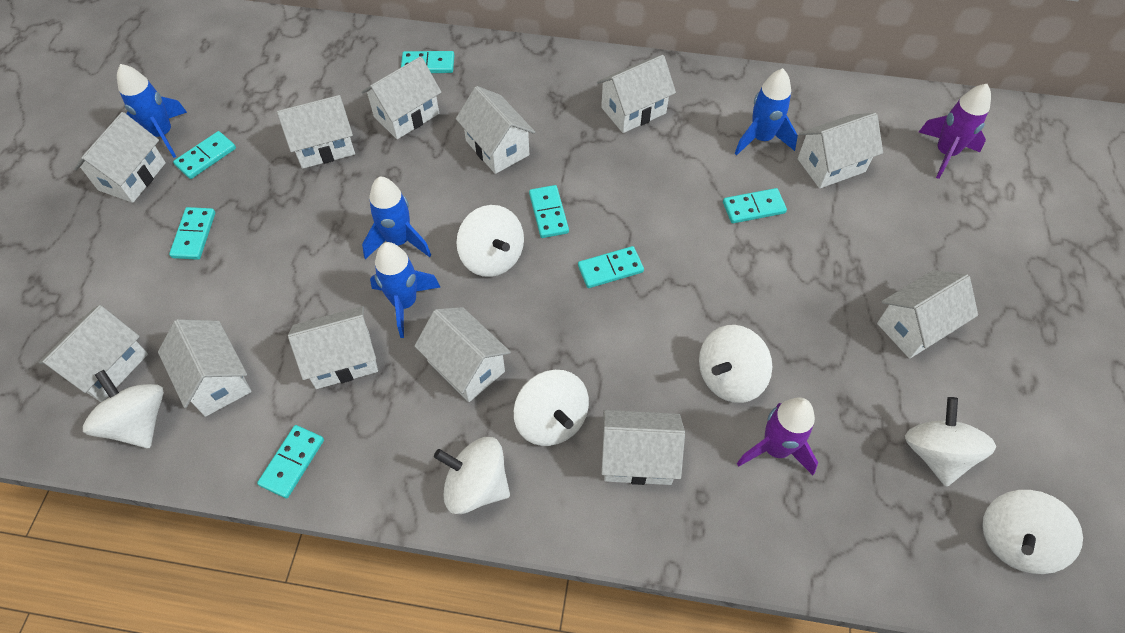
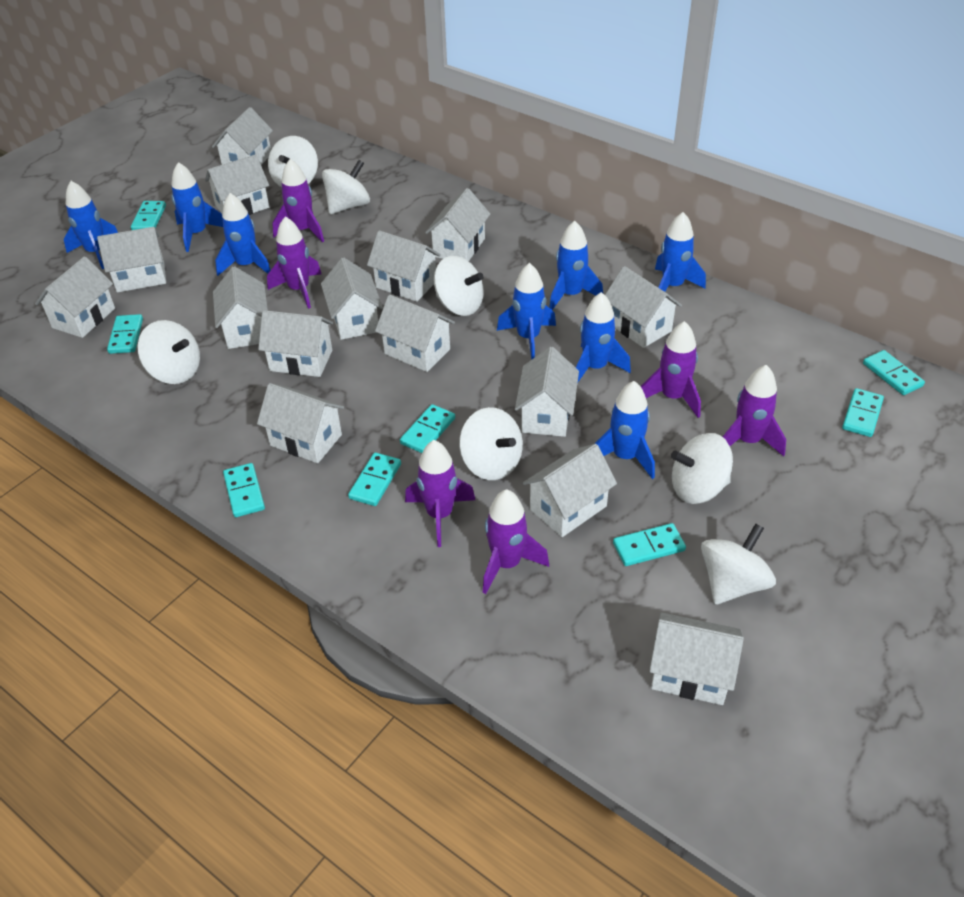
blue rocket: 4 -> 8
purple rocket: 2 -> 6
turquoise domino: 7 -> 8
white house: 12 -> 15

